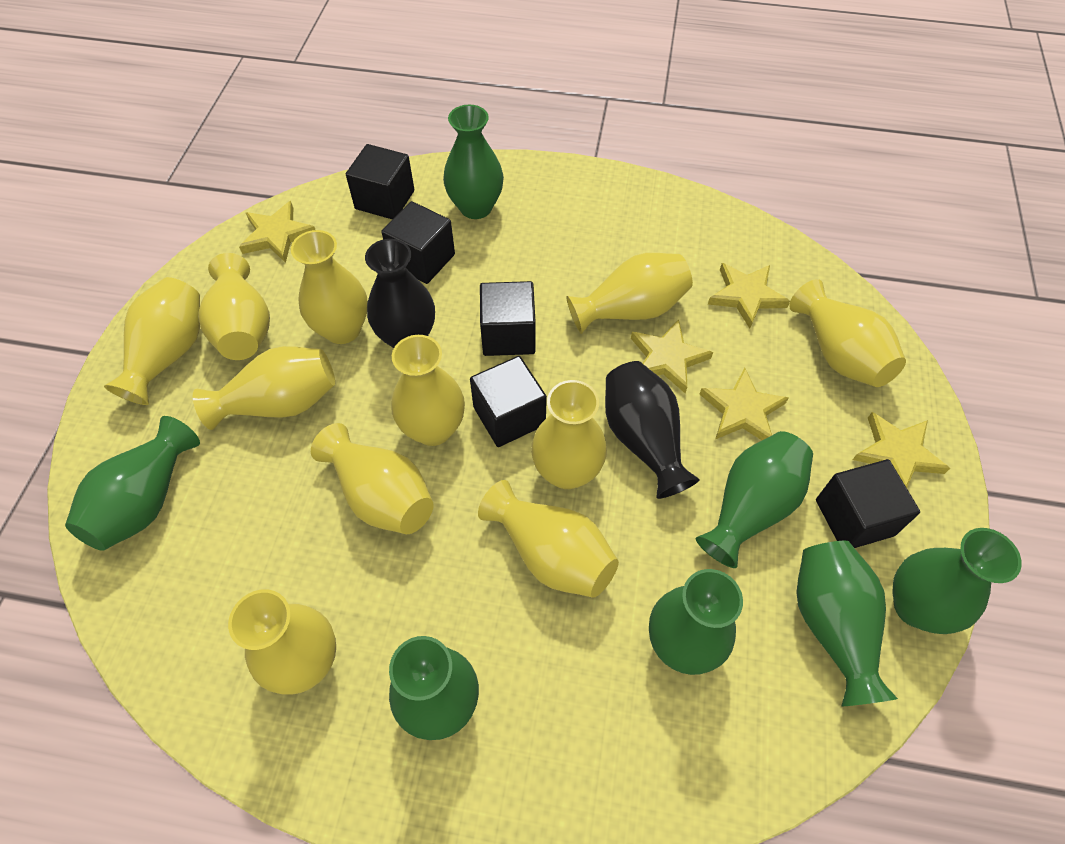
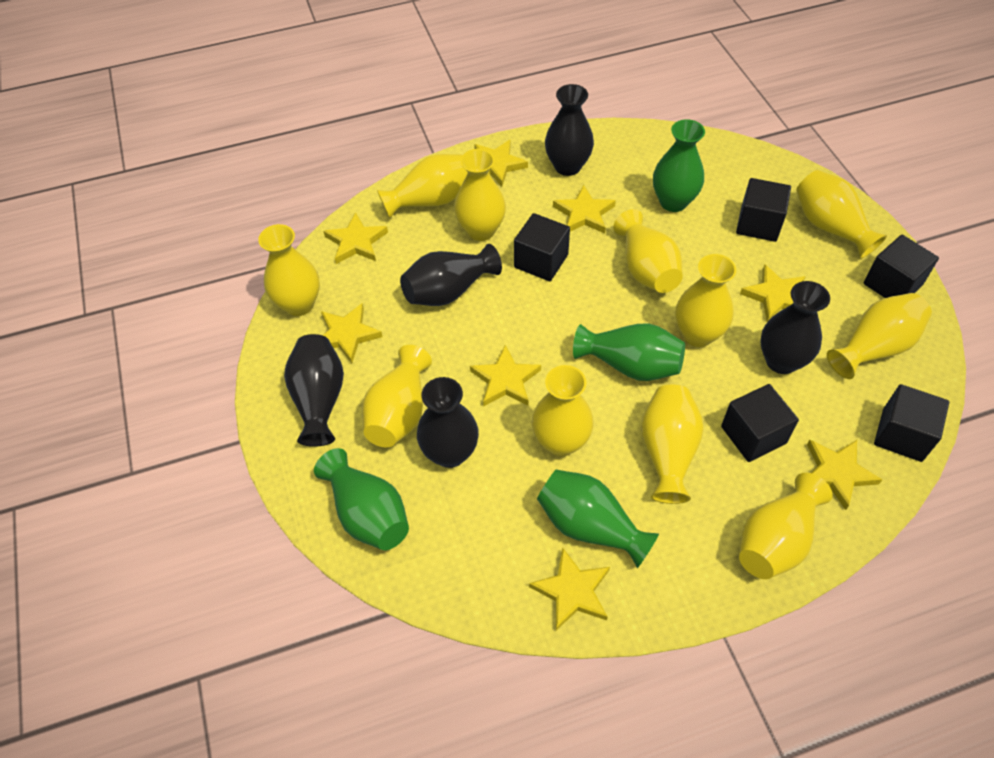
black vase: 2 -> 5
green vase: 7 -> 4
yellow star: 5 -> 8

